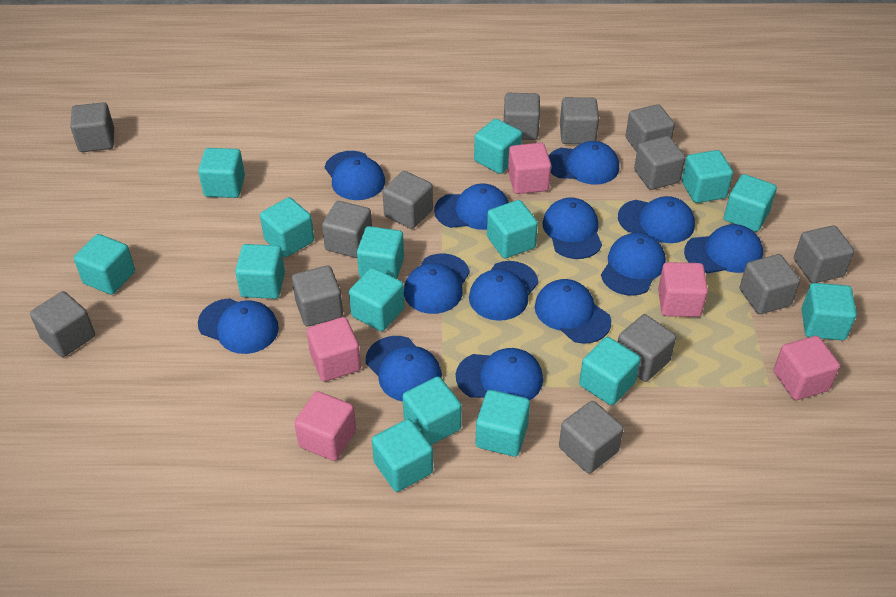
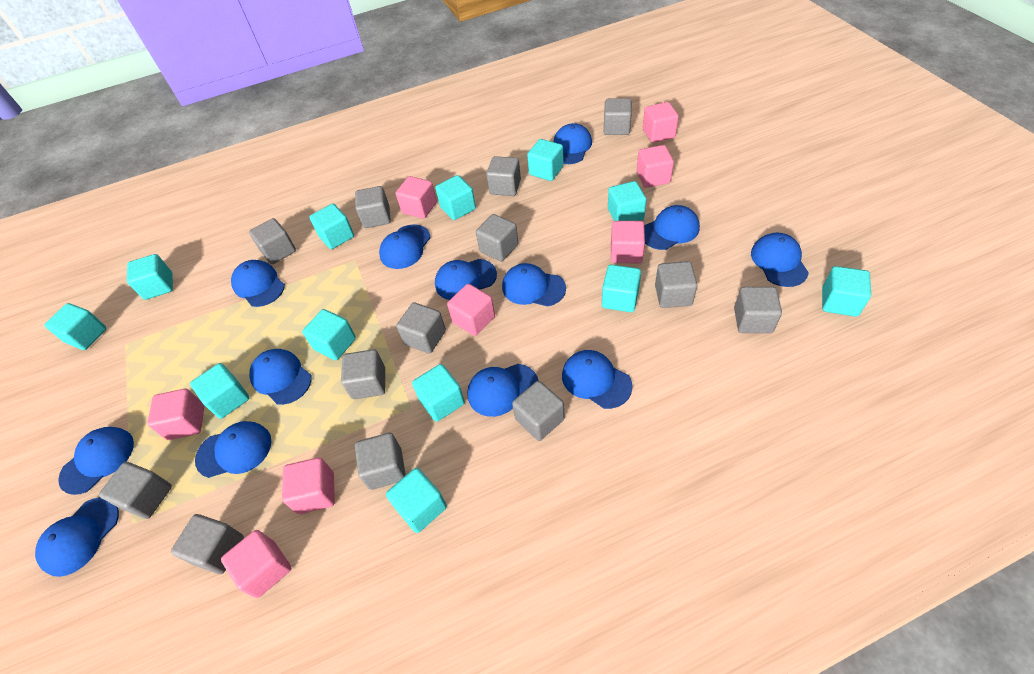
pink cube: 5 -> 8
turquoise cube: 15 -> 12

